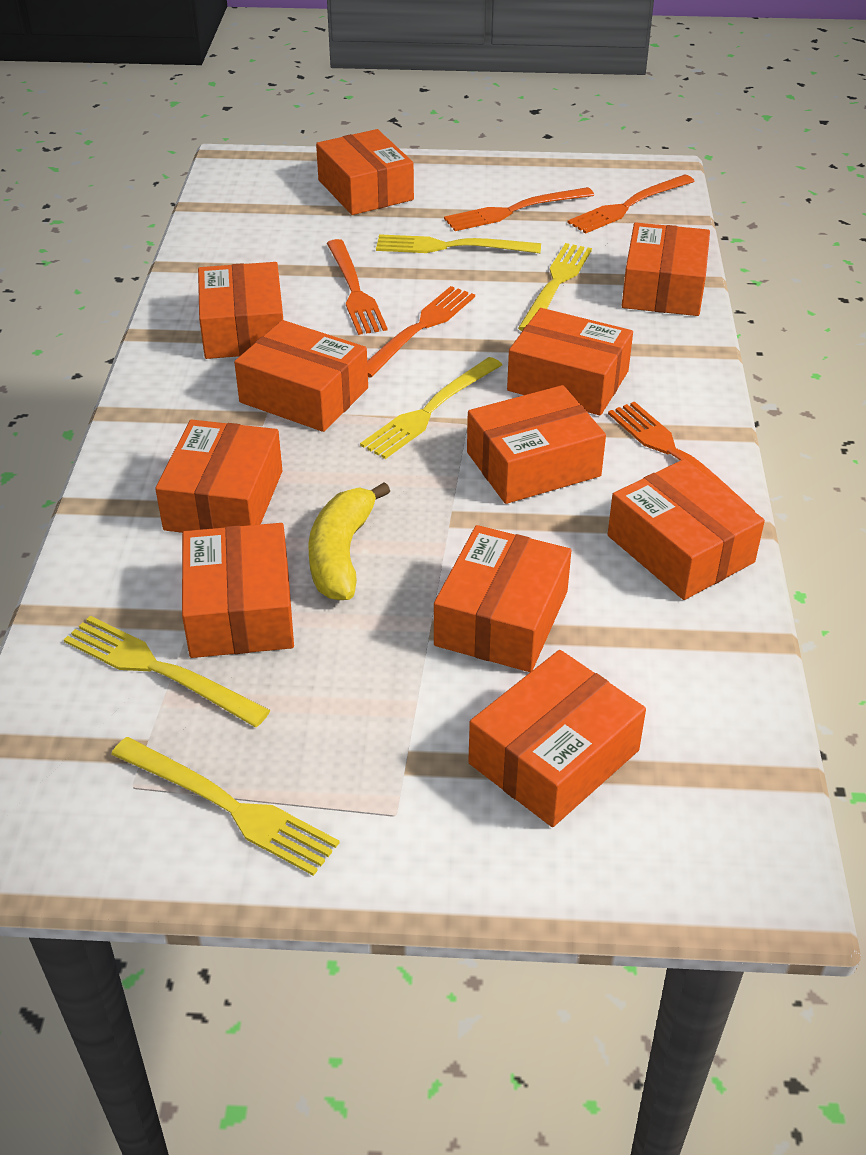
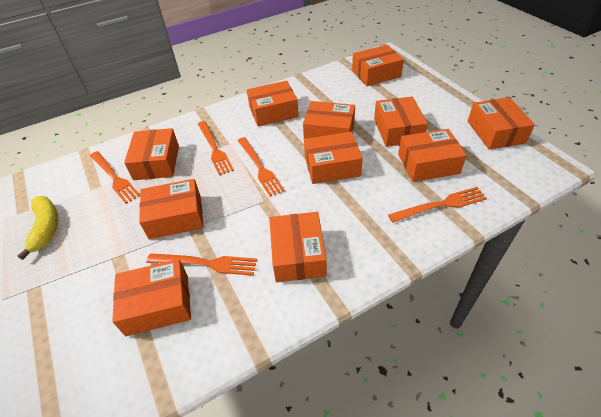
yellow fork: 5 -> 0

